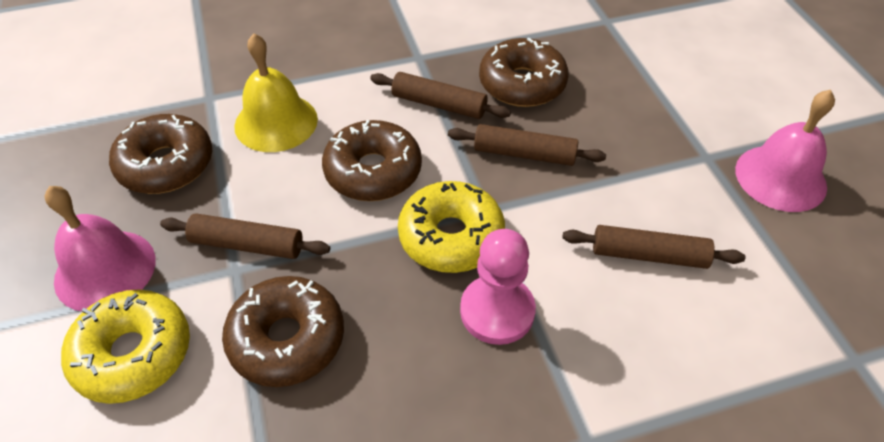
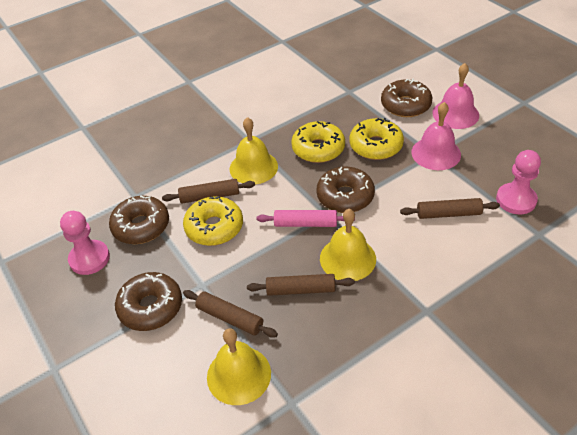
pink pawn: 1 -> 2
pink rolling pin: 0 -> 1
yellow bell: 1 -> 3
yellow donut: 2 -> 3

